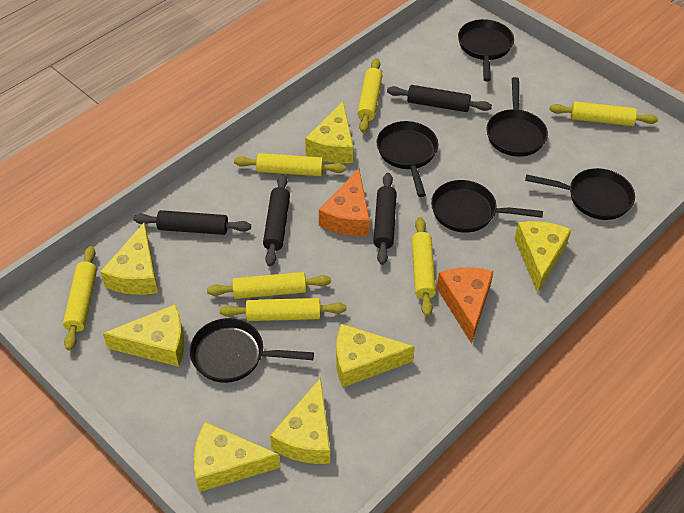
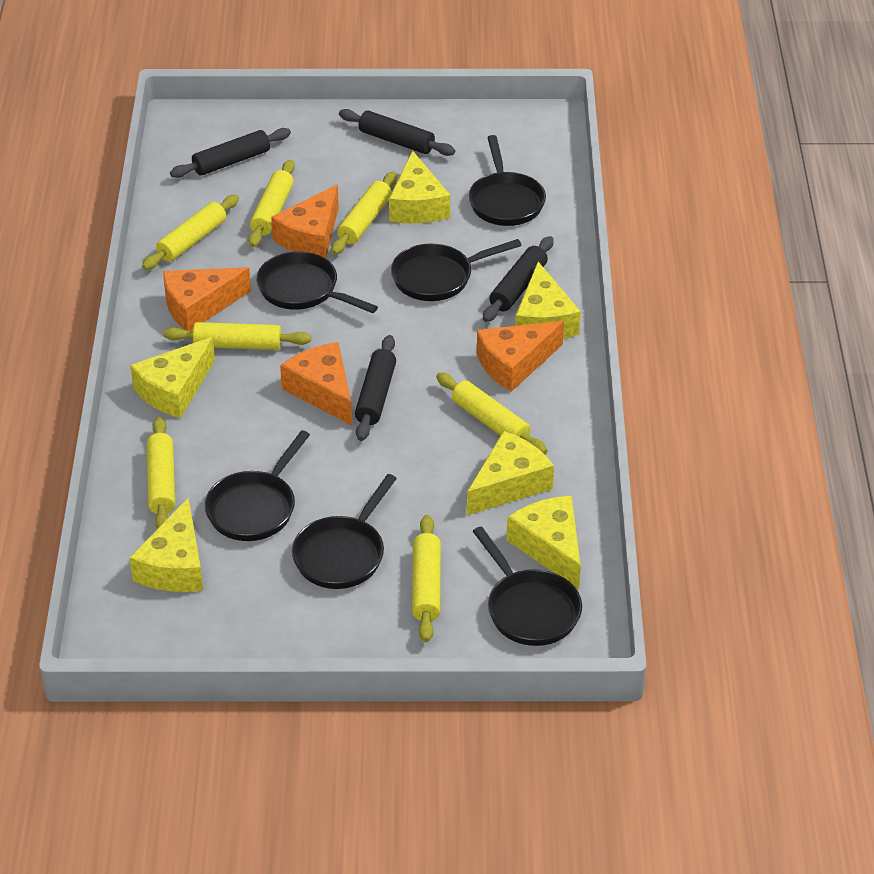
orange cheese: 2 -> 4
yellow cheese: 7 -> 6

